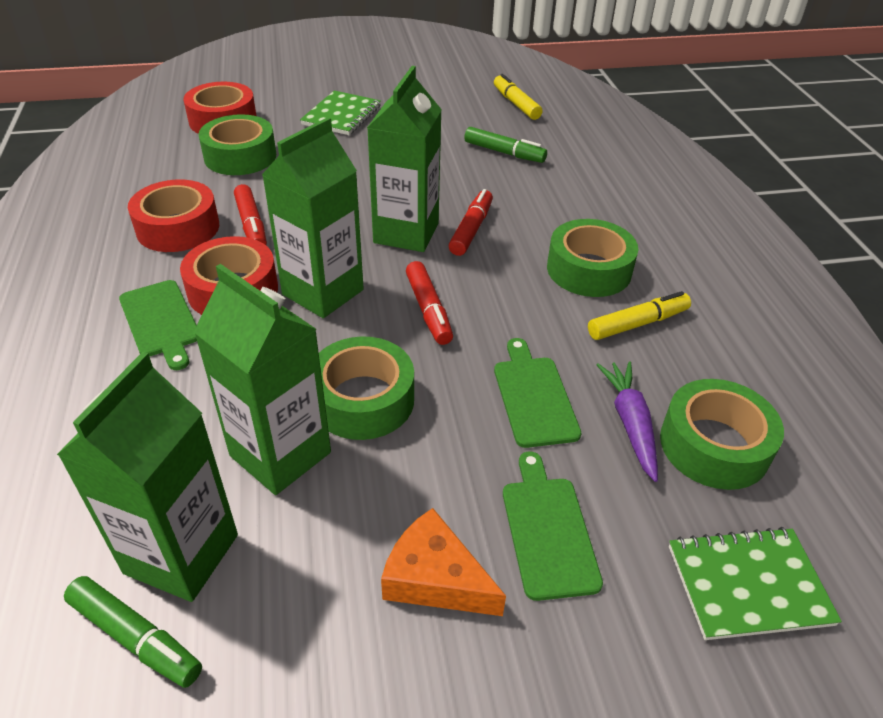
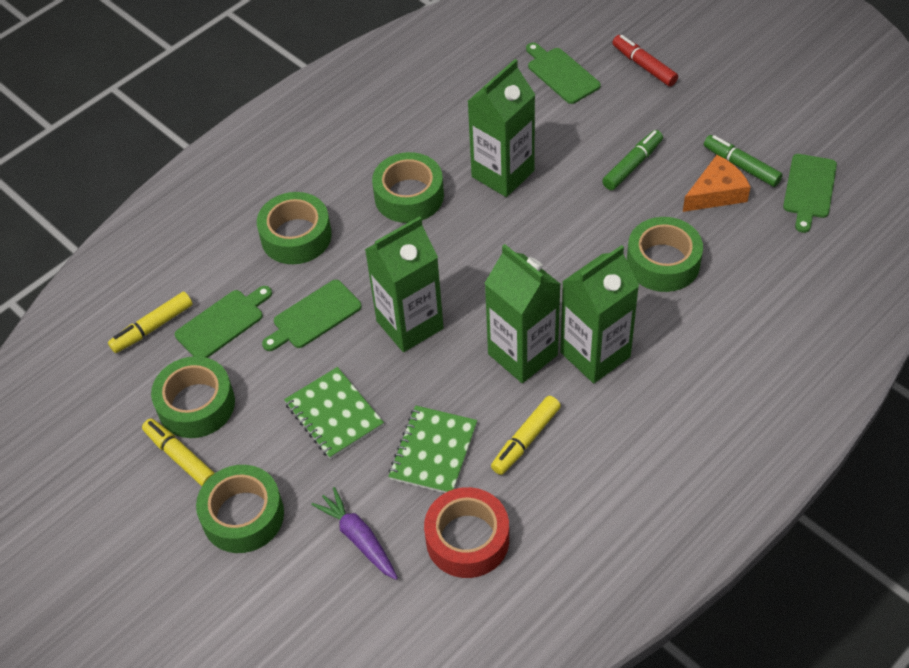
green cutting board: 3 -> 4
green tape: 4 -> 5
red marker: 3 -> 1
red tape: 3 -> 1
yellow marker: 2 -> 3

